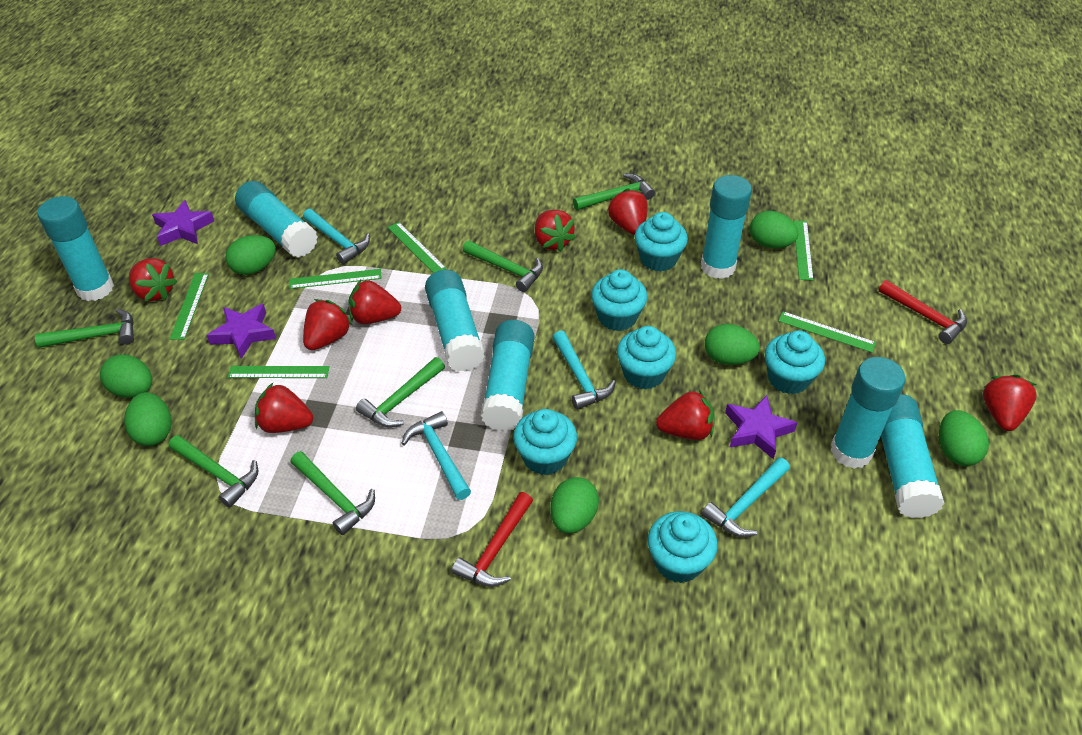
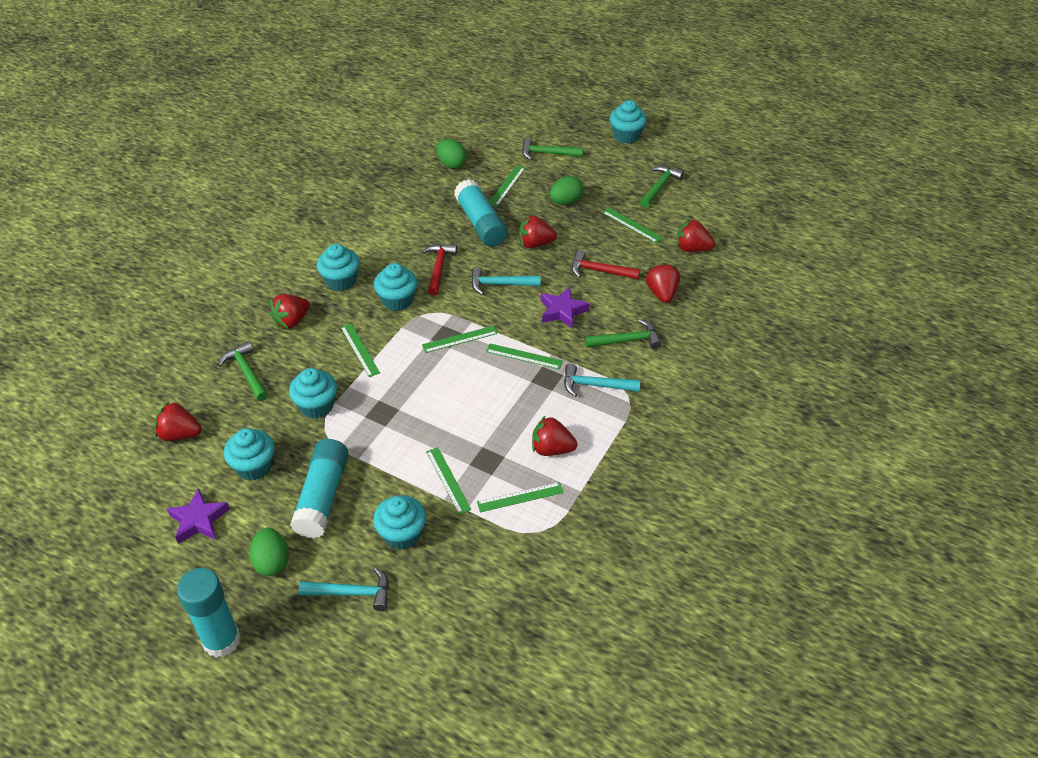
green egg: 7 -> 3
green hammer: 6 -> 4
green ruler: 6 -> 7
purple star: 3 -> 2
red strawberry: 8 -> 6
turquoise glue stick: 7 -> 3
turquoise hammer: 4 -> 3

